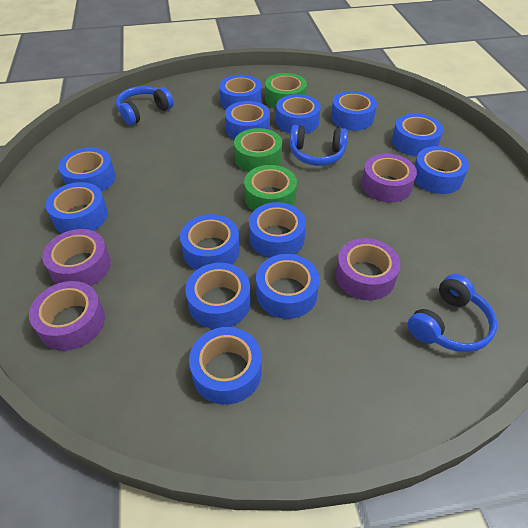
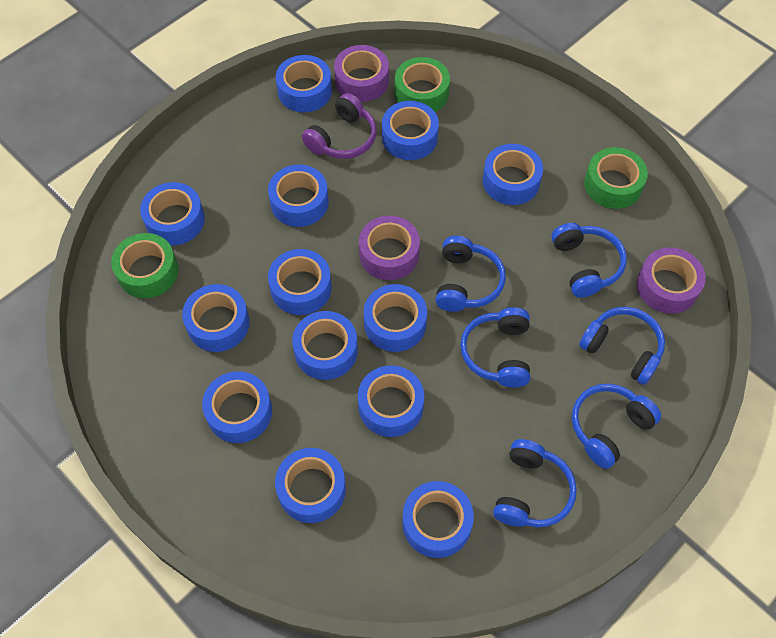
blue headphones: 3 -> 6
purple headphones: 0 -> 1
purple tape: 4 -> 3

